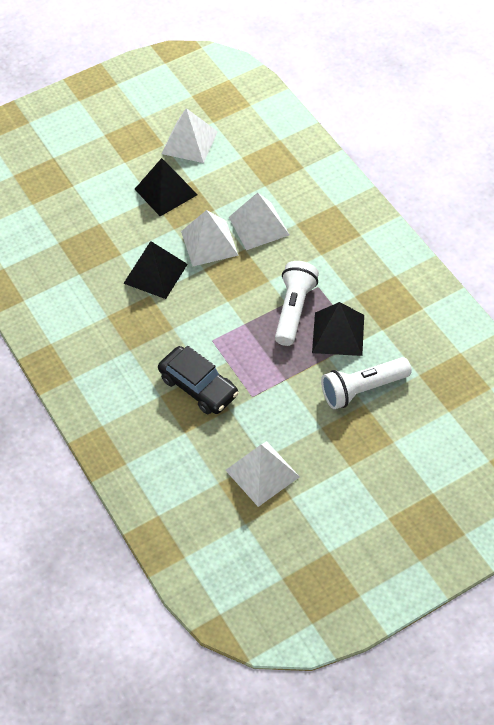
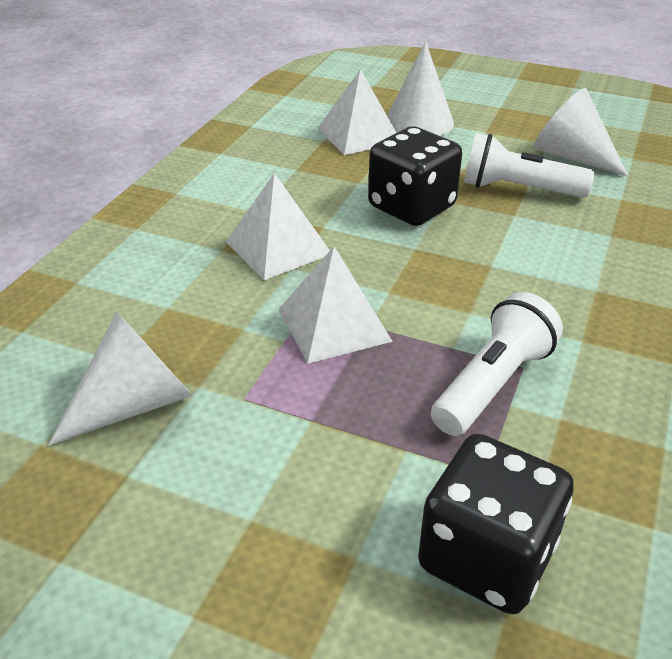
black car: 1 -> 0
black dice: 0 -> 2
black pyramid: 3 -> 0
white cone: 0 -> 3
white pyramid: 4 -> 3

